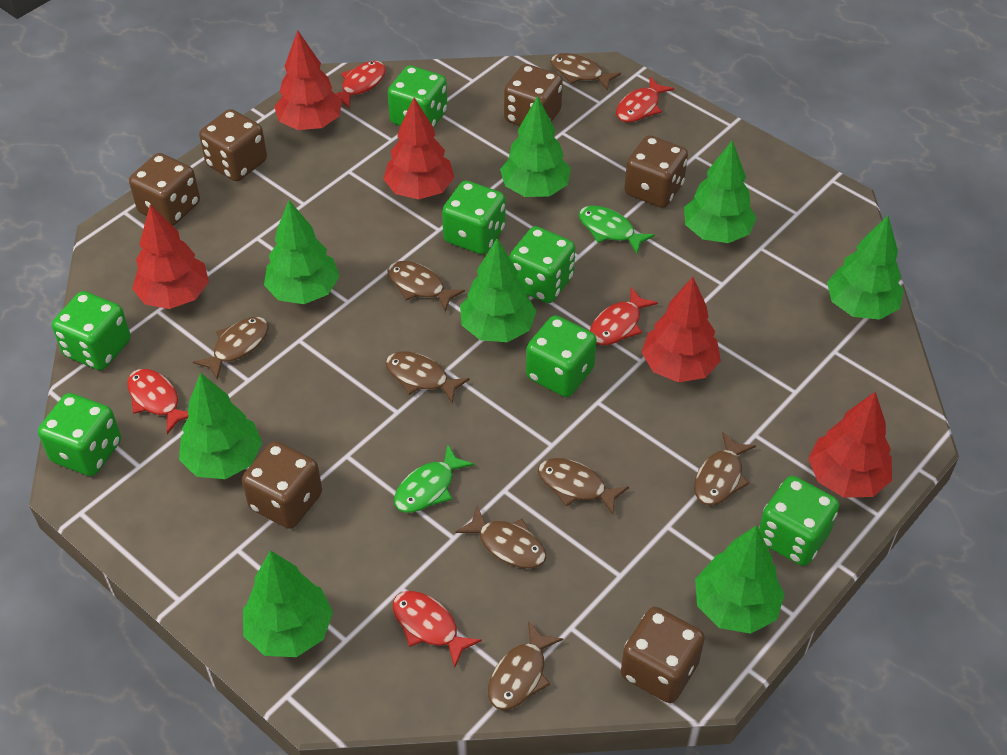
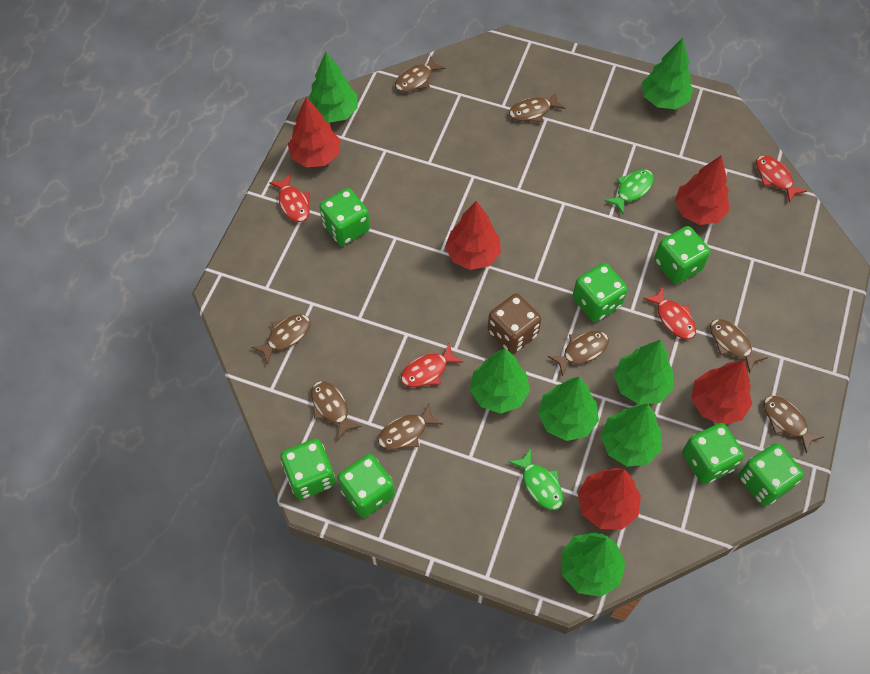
brown dice: 6 -> 1
green tree: 8 -> 7
red fish: 5 -> 4

